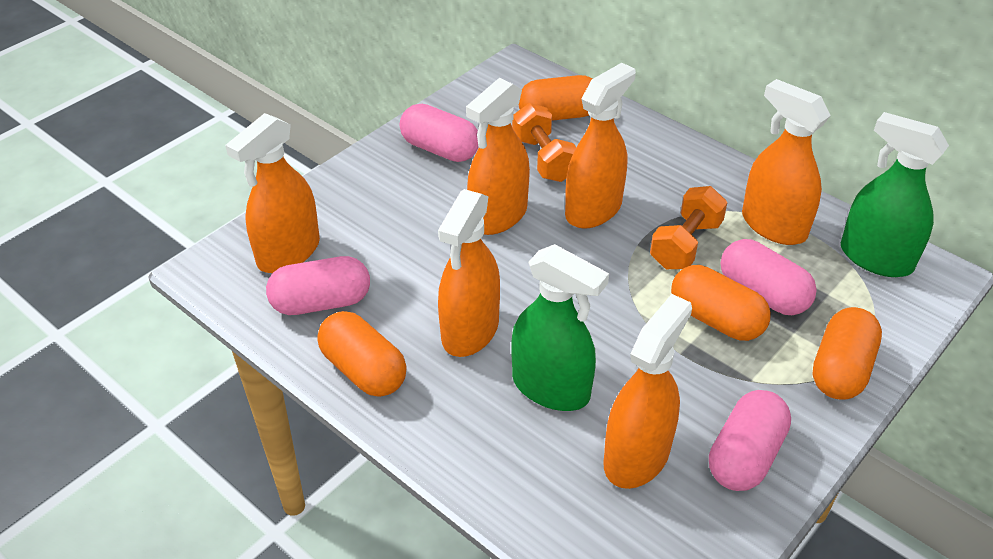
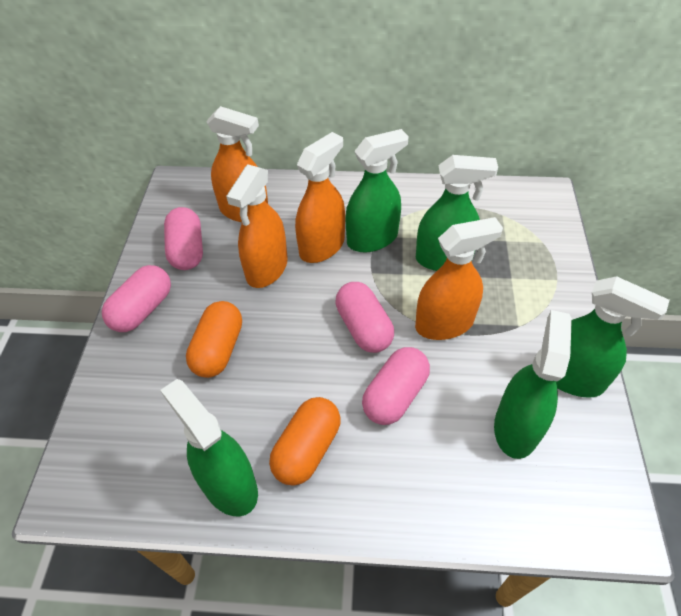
green spray bottle: 2 -> 5
orange capsule: 4 -> 2
orange dumbbell: 2 -> 0
orange spray bottle: 6 -> 4

